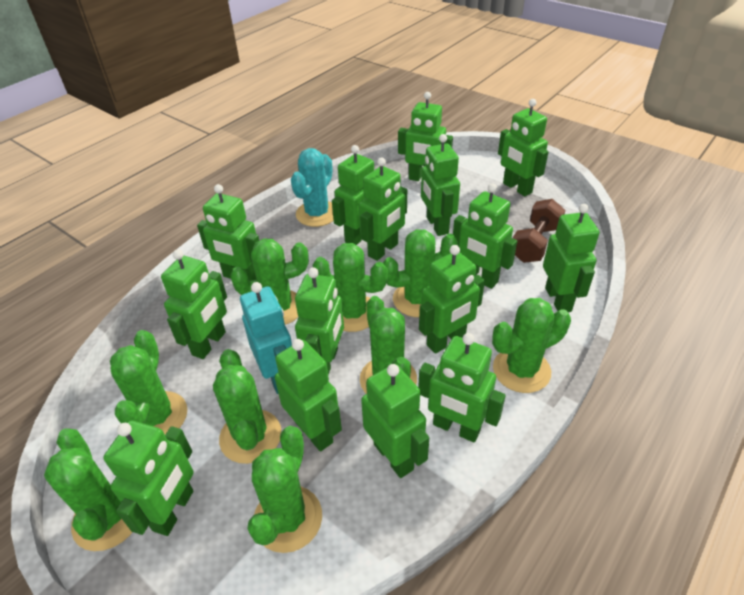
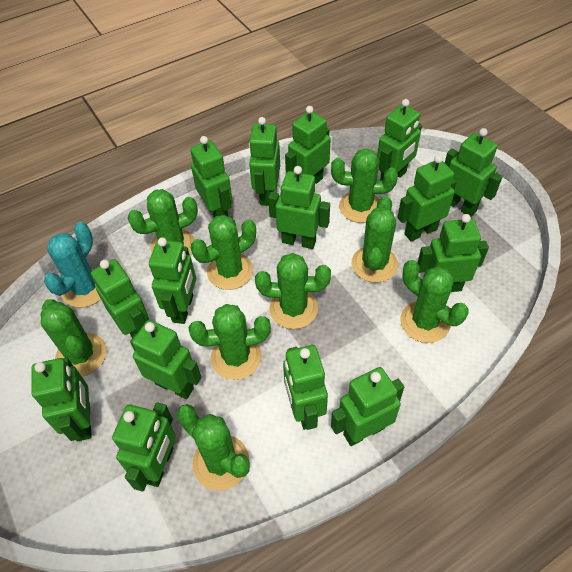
brown dumbbell: 1 -> 0
turquoise robot: 1 -> 0

